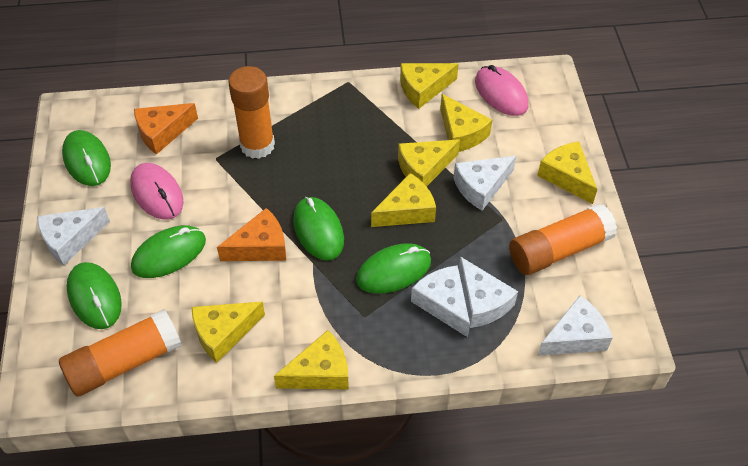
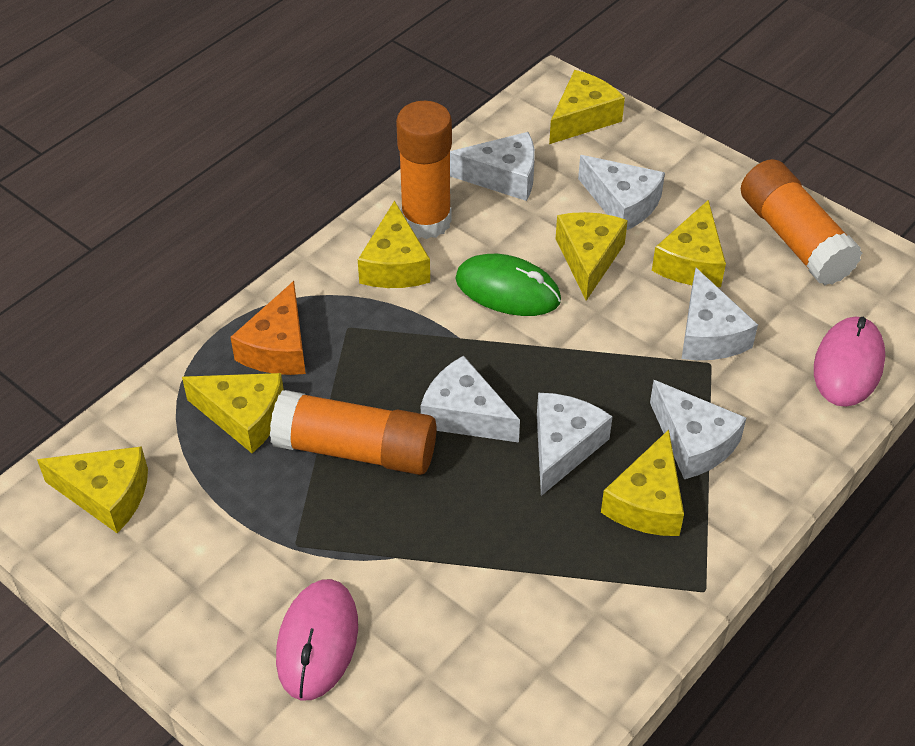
green mouse: 5 -> 1
orange cheese: 2 -> 1
white cheese: 5 -> 6

